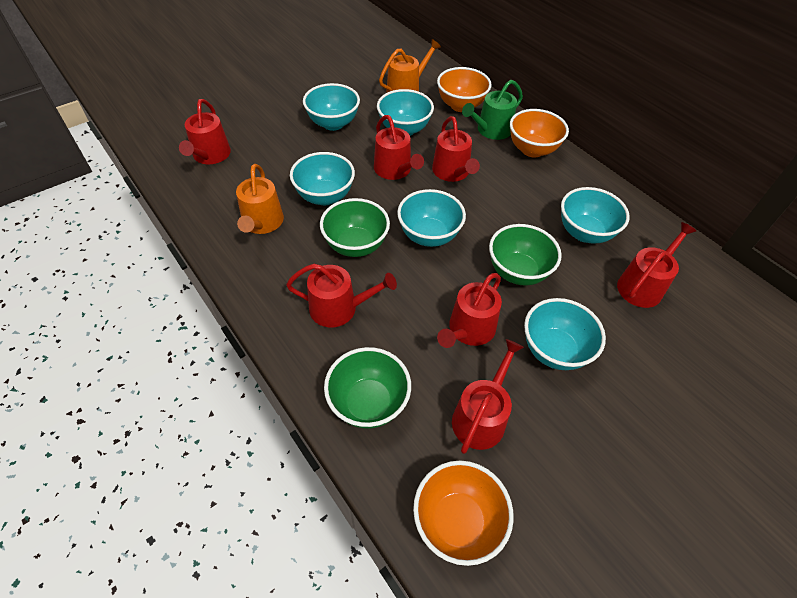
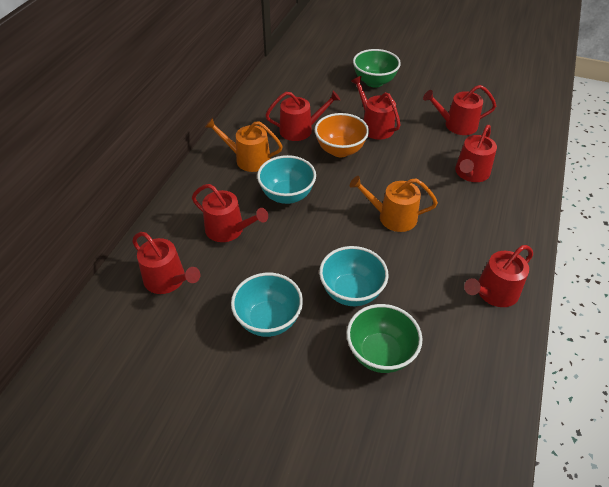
green bowl: 3 -> 2
green watering can: 1 -> 0
orange bowl: 3 -> 1
turquoise bowl: 6 -> 3

